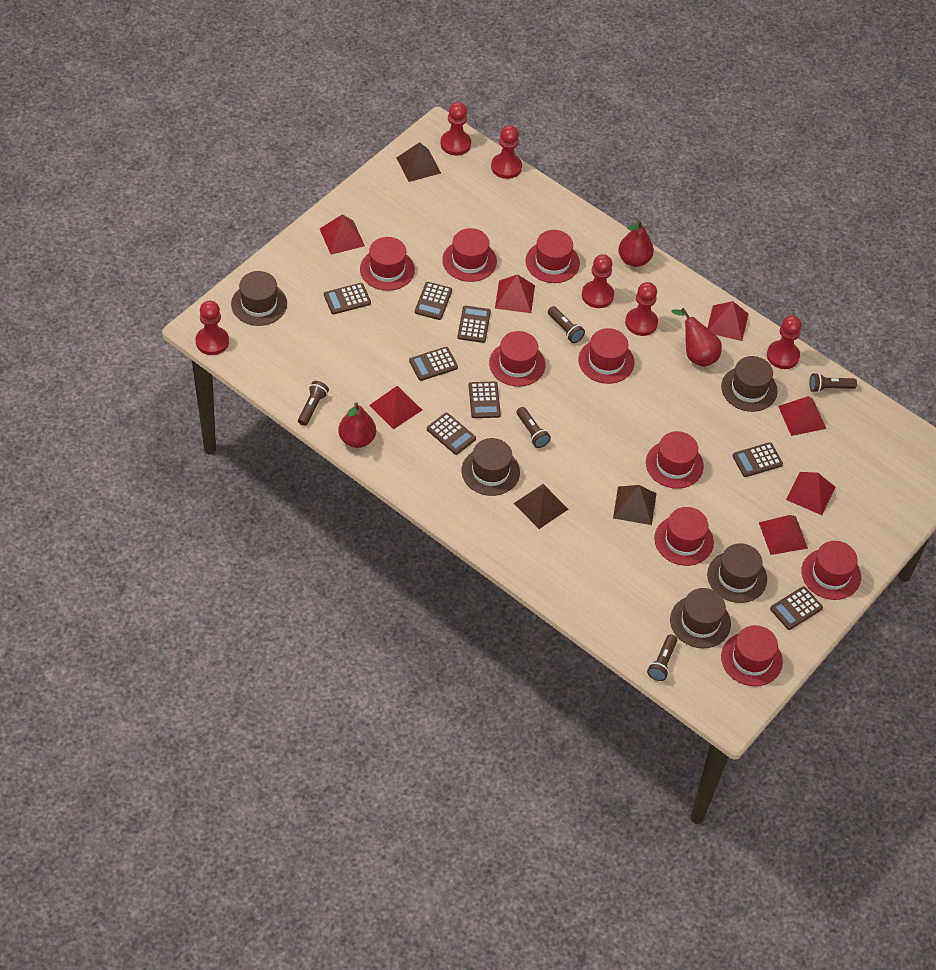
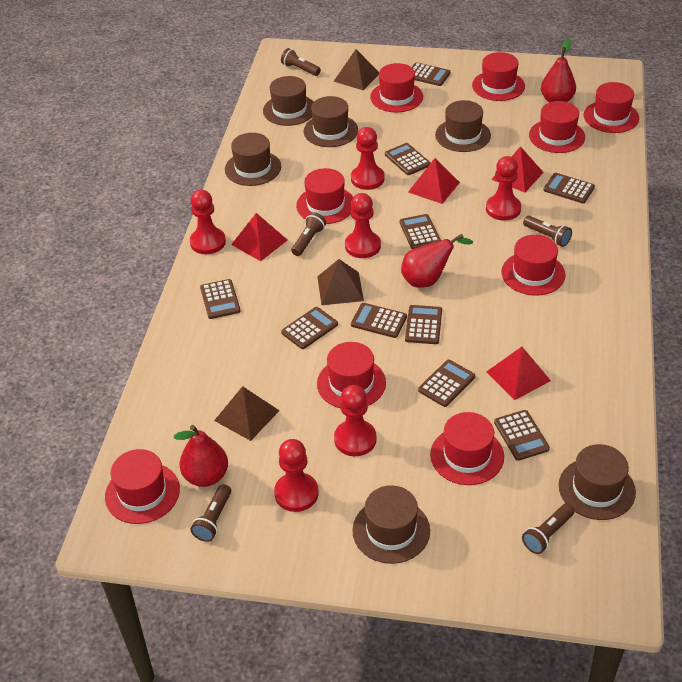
brown calculator: 8 -> 10
brown hat: 5 -> 6
red pyramid: 7 -> 4

